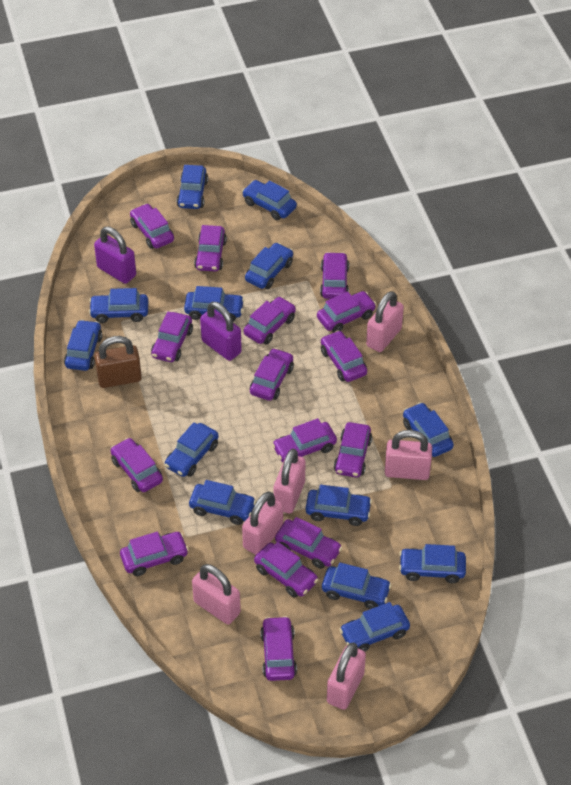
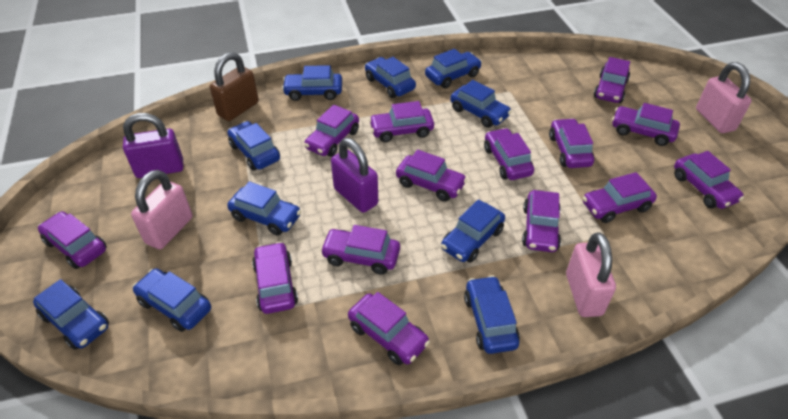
blue car: 13 -> 10
pink padlock: 6 -> 3
purple car: 15 -> 14

